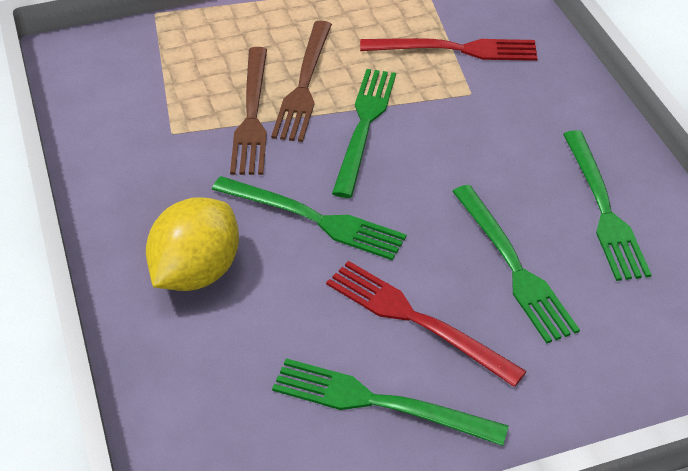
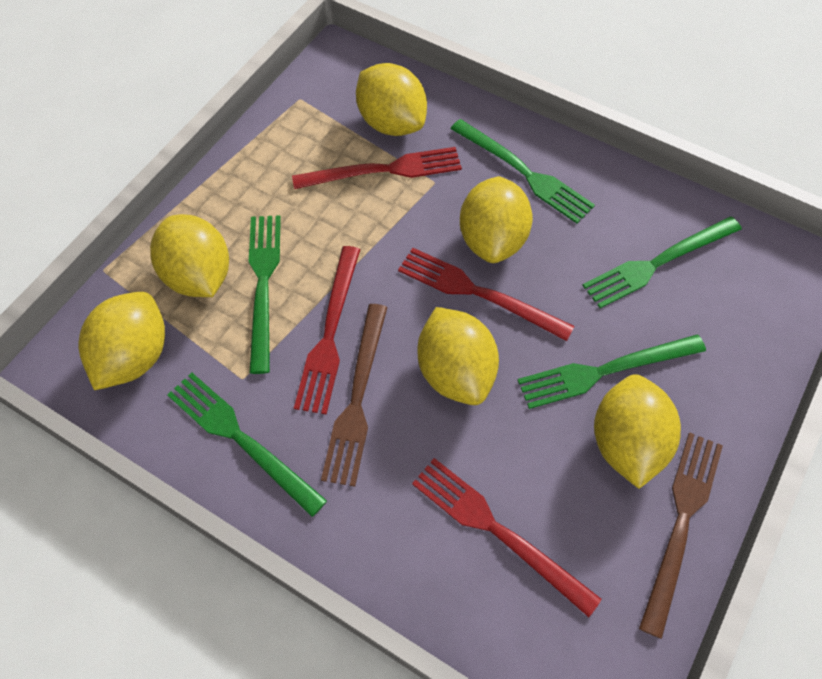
red fork: 2 -> 4
yellow lemon: 1 -> 6

